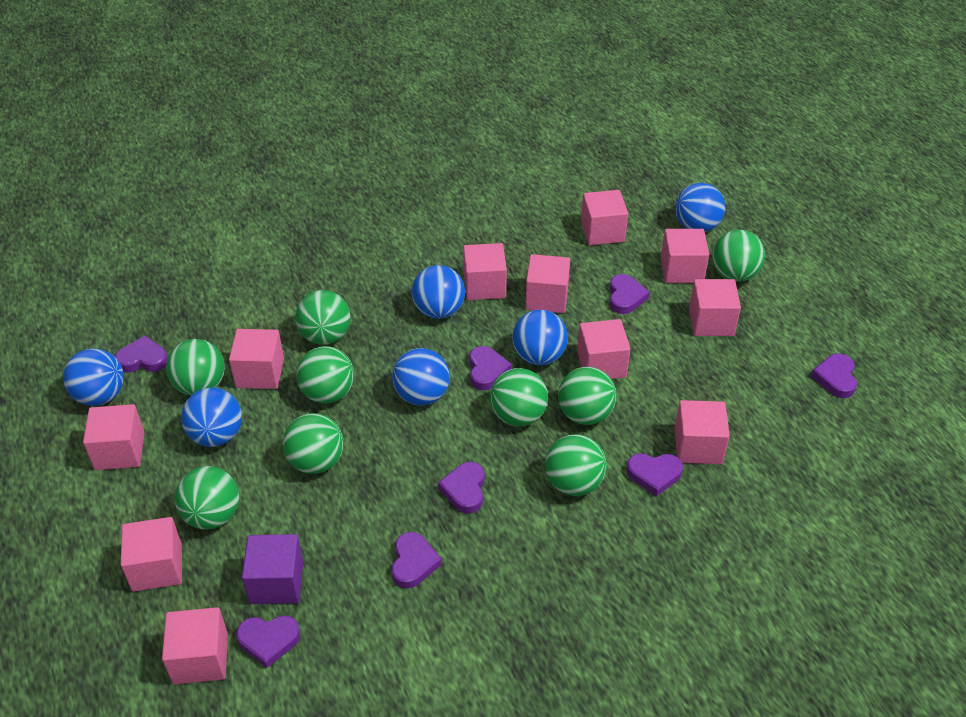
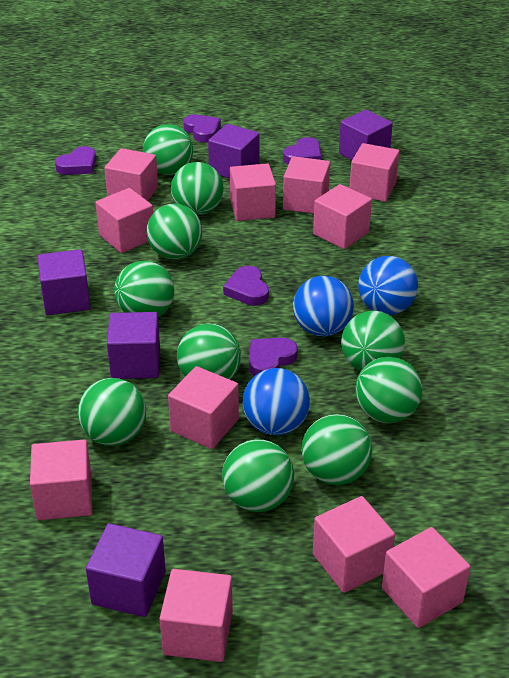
blue ball: 6 -> 3
green ball: 9 -> 10
purple cube: 1 -> 5
purple heart: 8 -> 5

